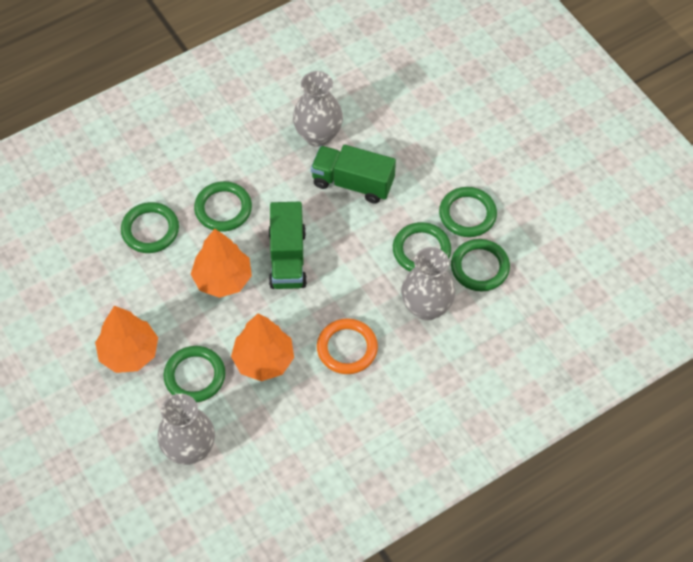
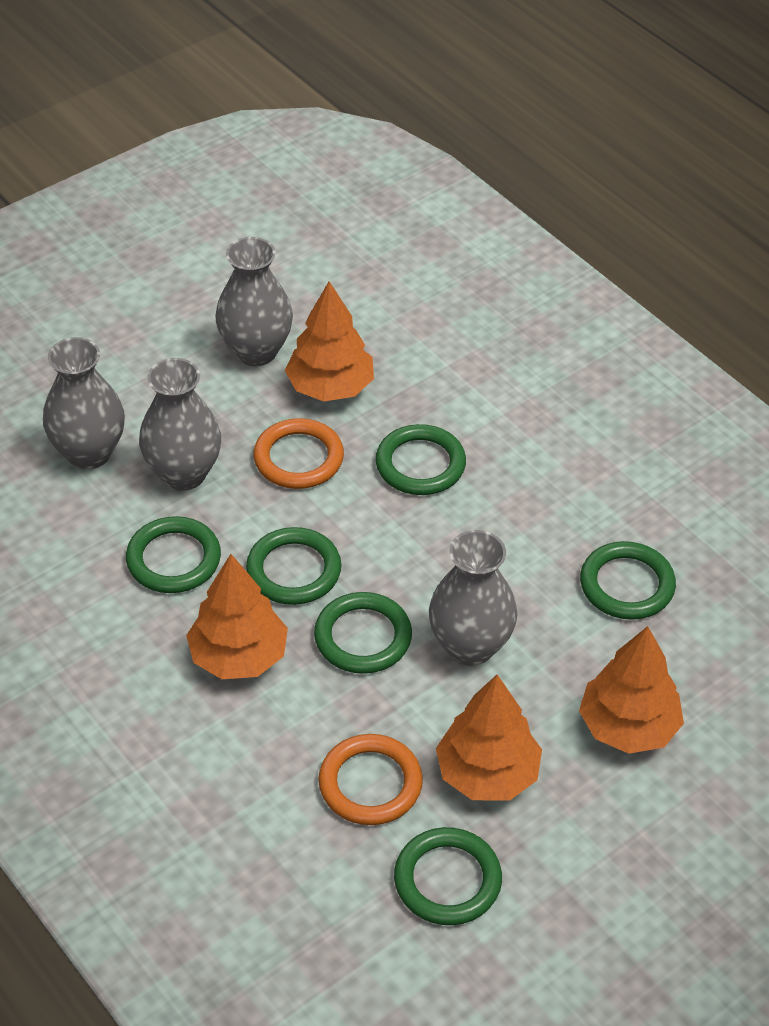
green truck: 2 -> 0
grey vase: 3 -> 4
orange ring: 1 -> 2
orange tree: 3 -> 4

